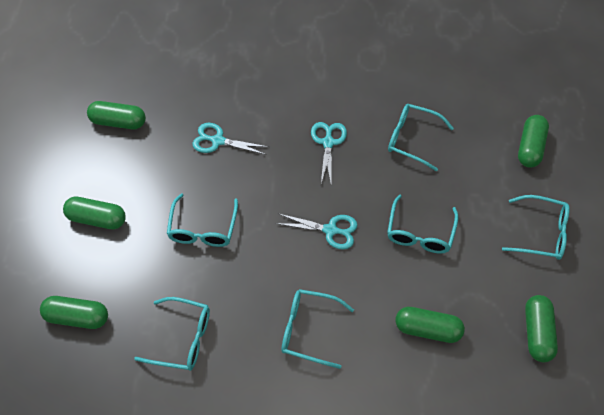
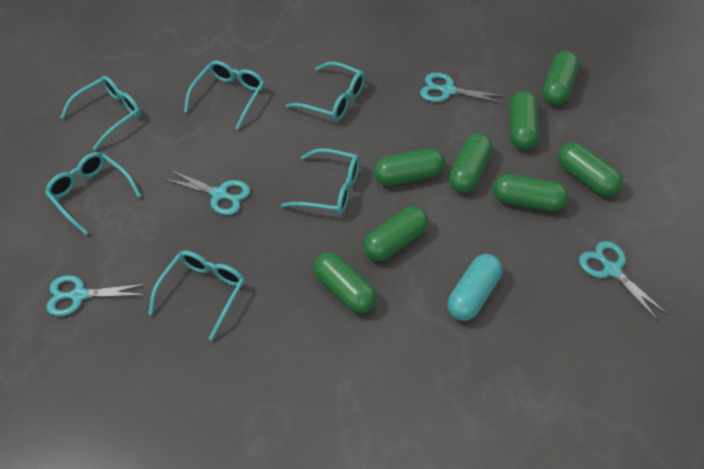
green capsule: 6 -> 8
turquoise capsule: 0 -> 1
turquoise scissors: 3 -> 4

